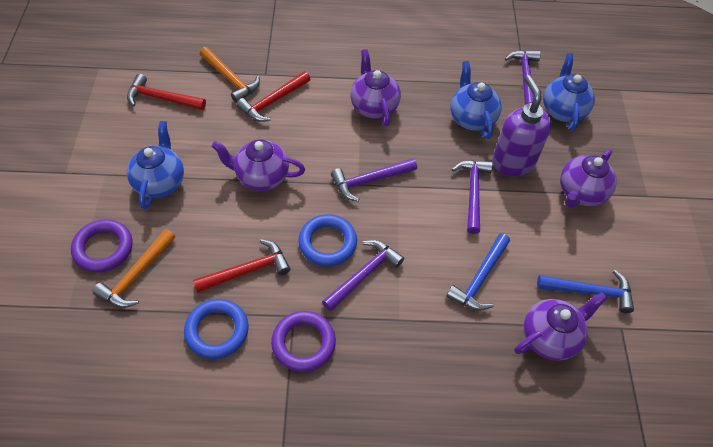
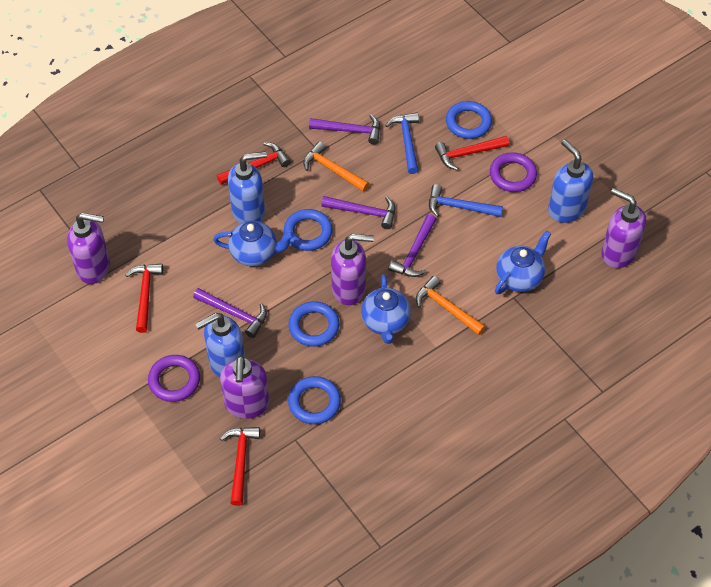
blue ring: 2 -> 4
blue soap dispenser: 0 -> 3
purple soap dispenser: 1 -> 4
purple teapot: 4 -> 0
red hammer: 3 -> 4

